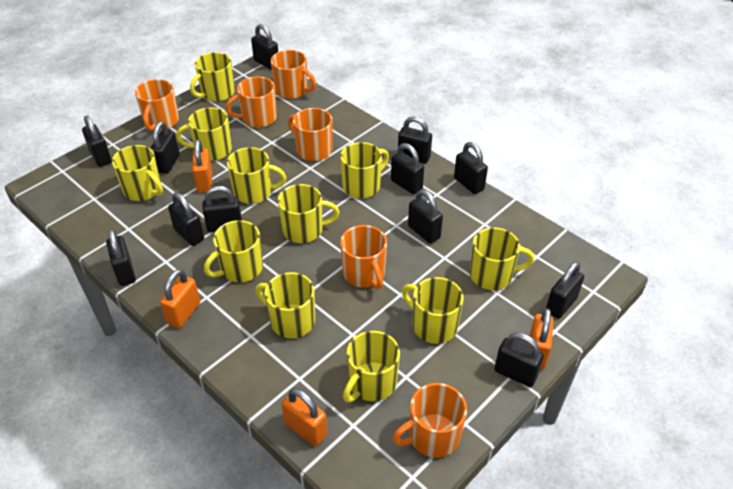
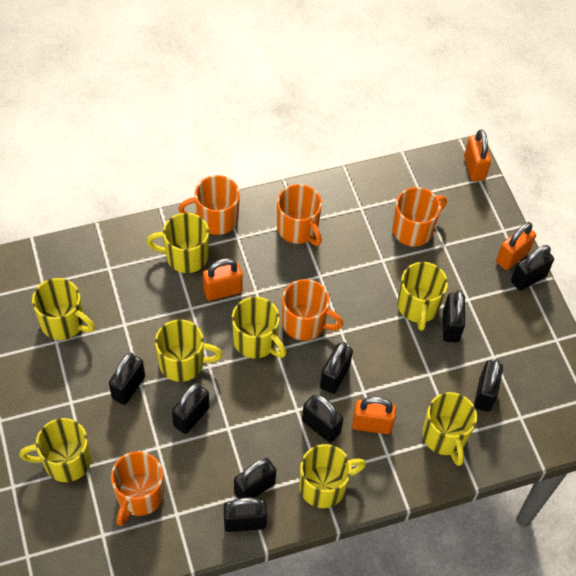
black padlock: 12 -> 9
orange mug: 6 -> 5
yellow mug: 11 -> 8

